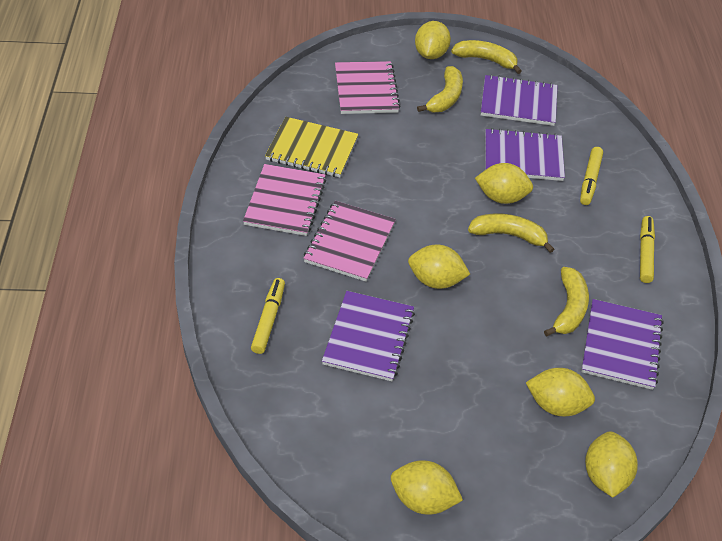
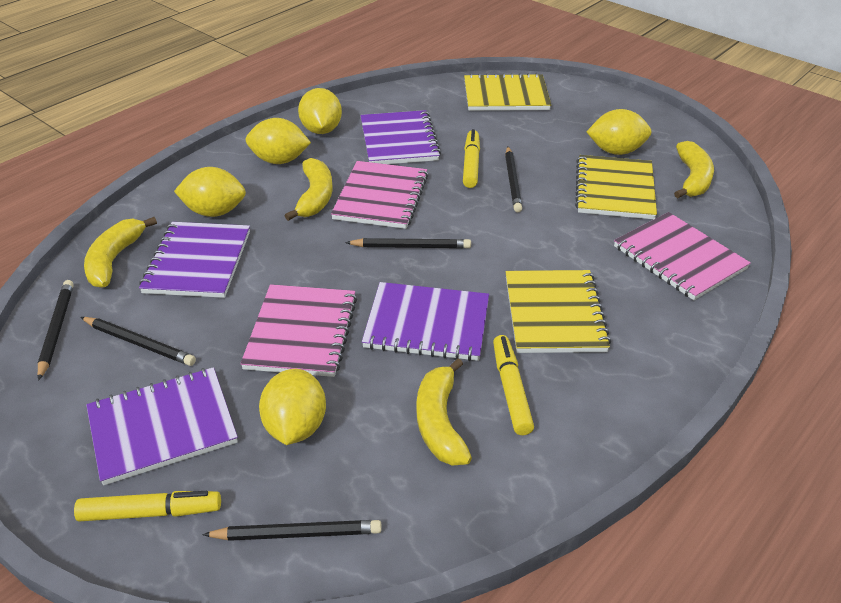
black pencil: 0 -> 5
yellow lemon: 6 -> 5
yellow notebook: 1 -> 3

